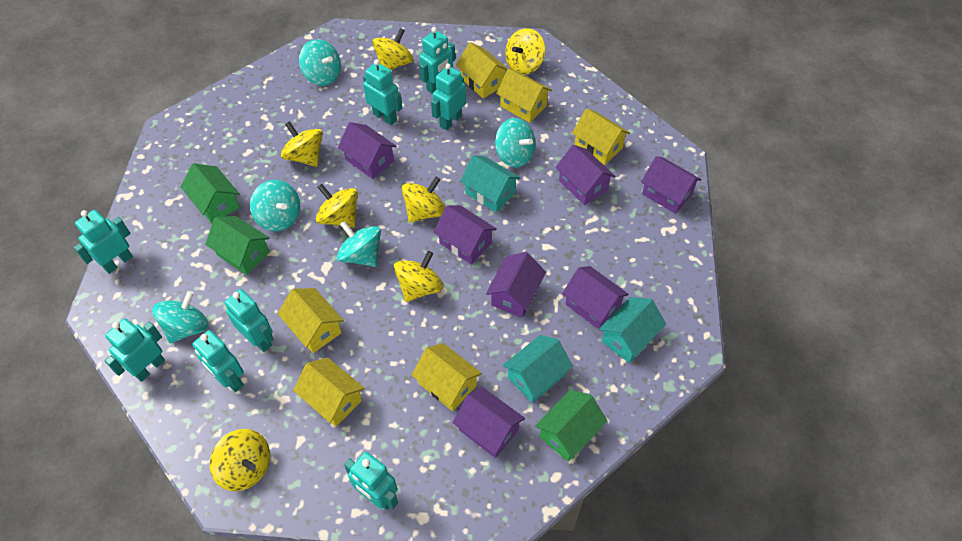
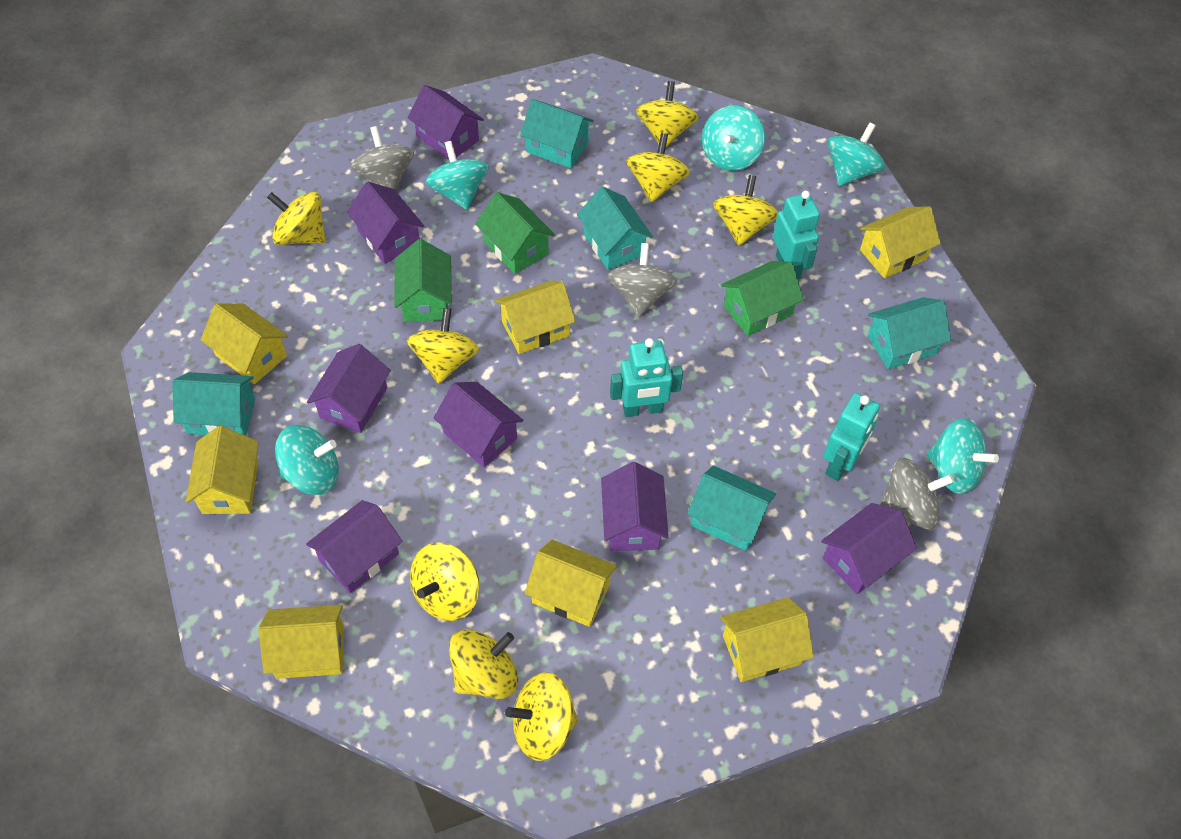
grey spinning top: 0 -> 3
turquoise house: 3 -> 5
turquoise robot: 8 -> 3
yellow house: 6 -> 7
yellow spinning top: 7 -> 8

